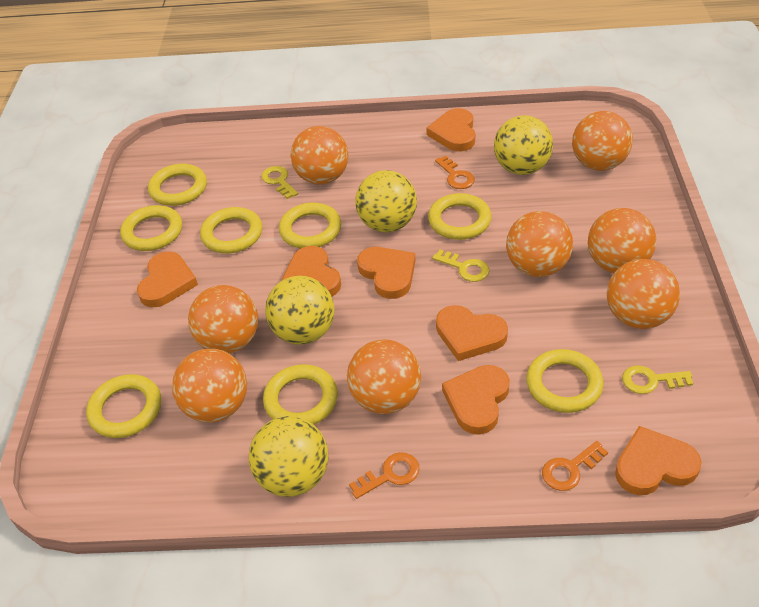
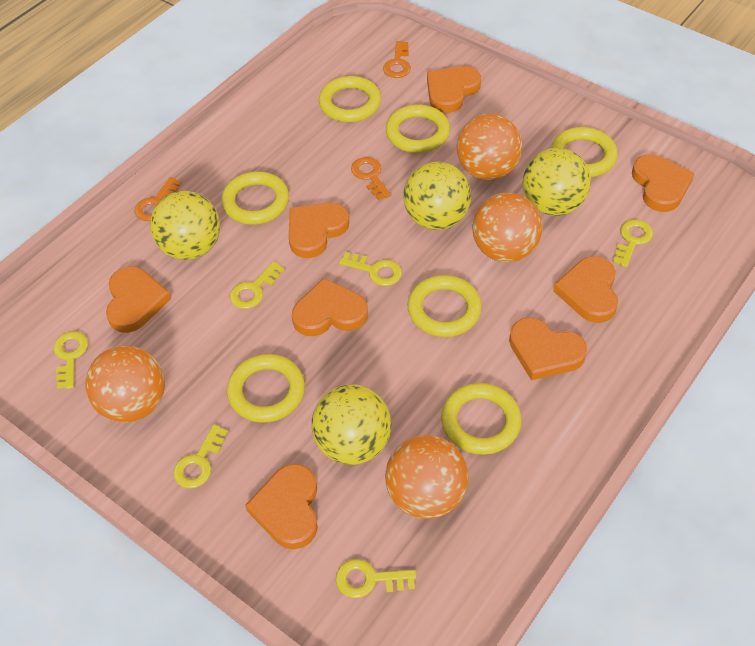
orange ball: 8 -> 4
orange heart: 7 -> 8
yellow key: 3 -> 6
yellow ring: 8 -> 7

